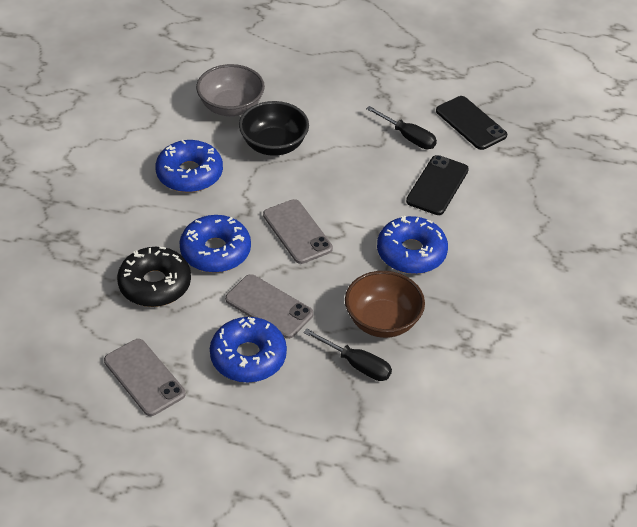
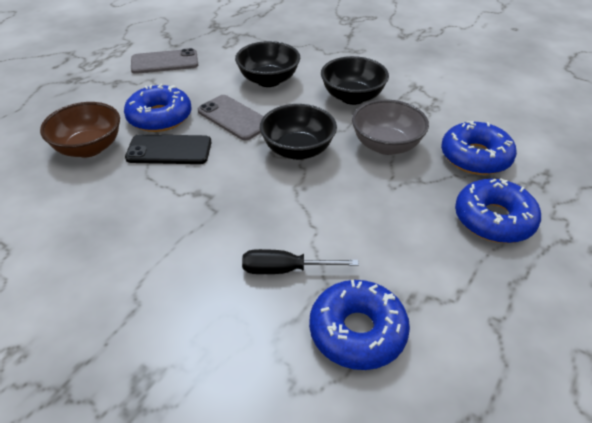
black bowl: 1 -> 3
black donut: 1 -> 0
black phone: 2 -> 1
black screwdriver: 2 -> 1
grey phone: 3 -> 2

